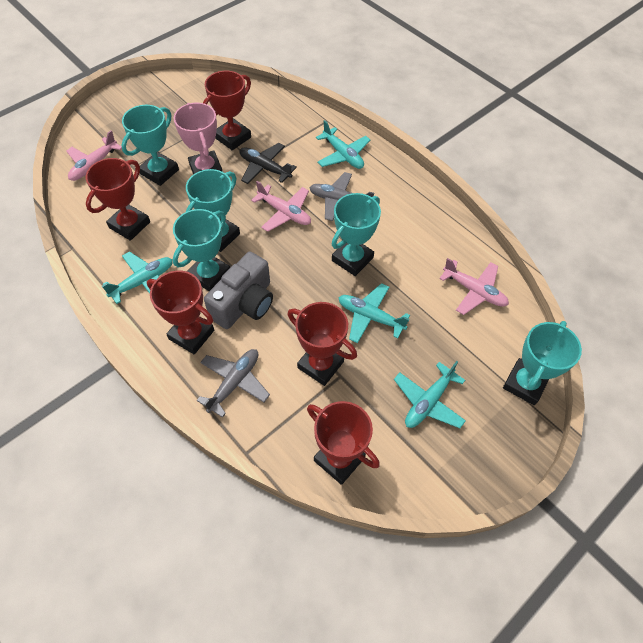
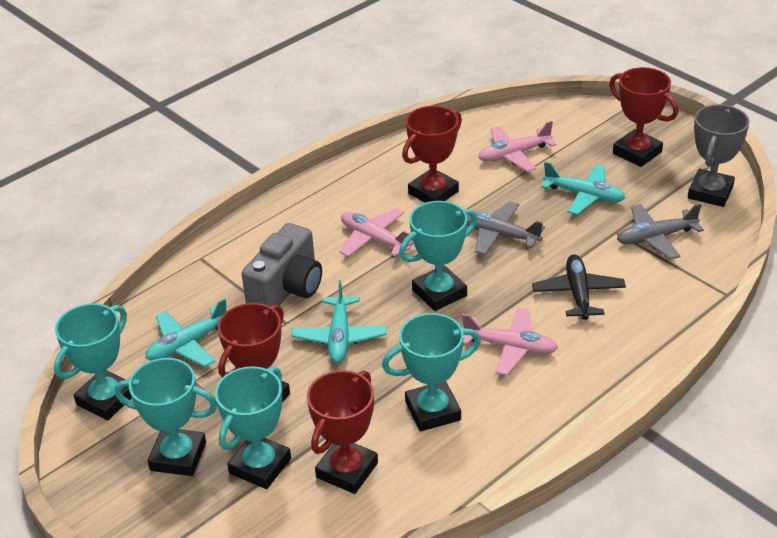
grey trophy: 0 -> 1
pink trophy: 1 -> 0
red trophy: 5 -> 4
turquoise plane: 4 -> 3

